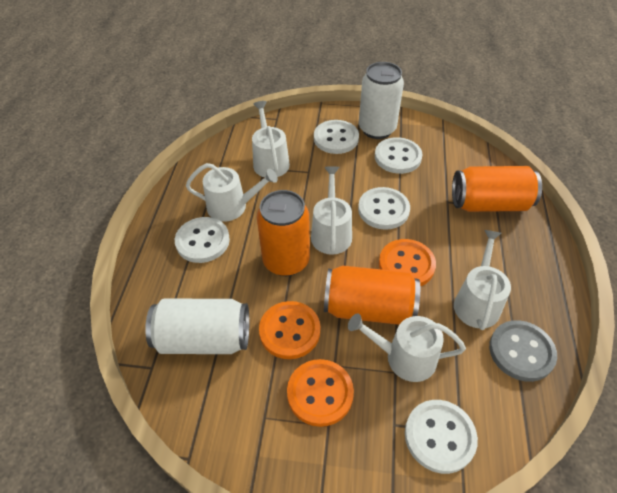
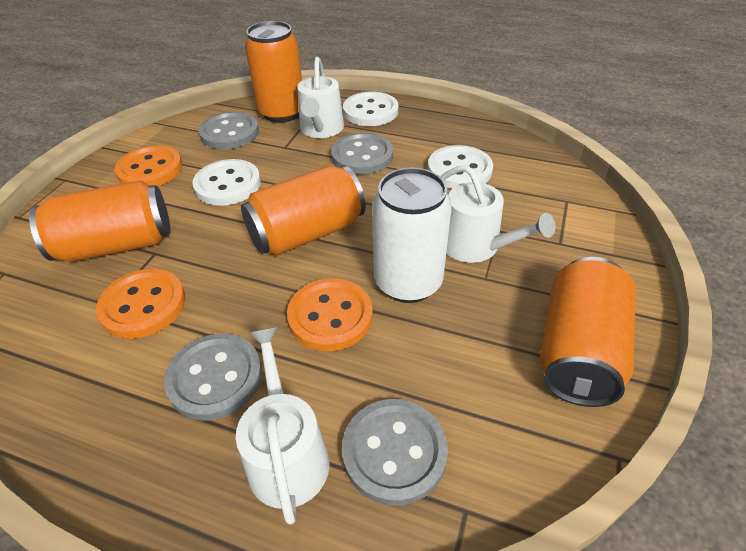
grey button: 1 -> 4
orange can: 3 -> 4
white button: 5 -> 3
white can: 2 -> 1
white watering can: 5 -> 3

